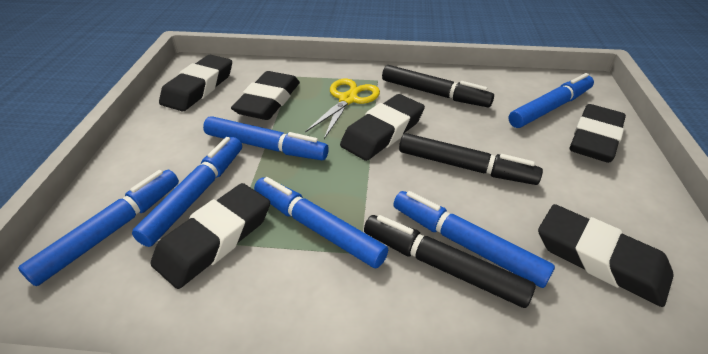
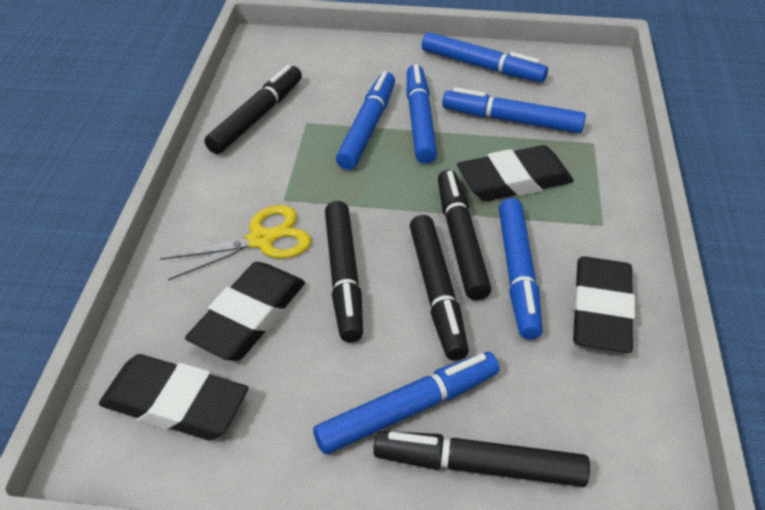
black eraser: 6 -> 4
black marker: 3 -> 5

